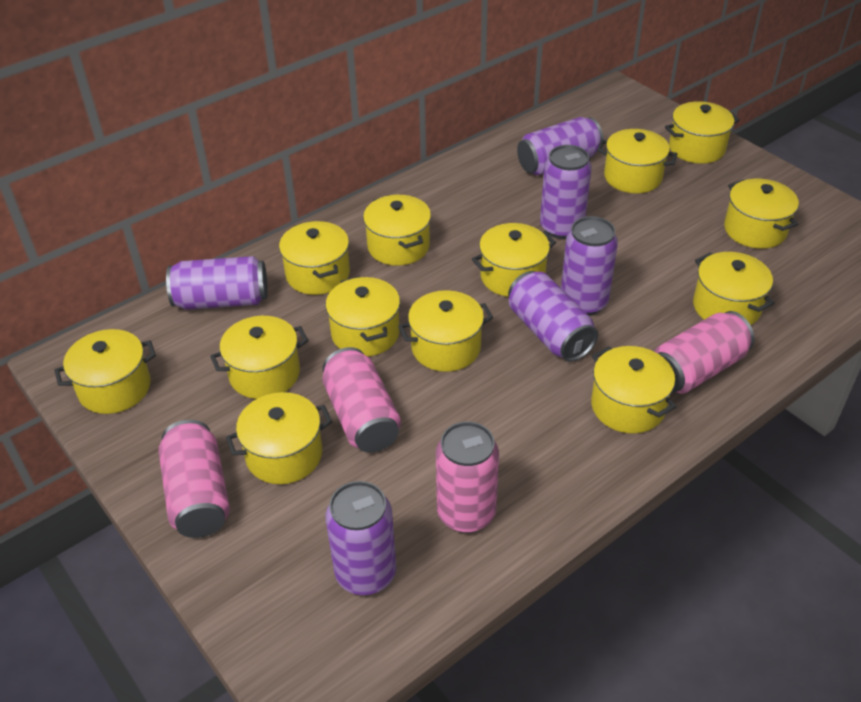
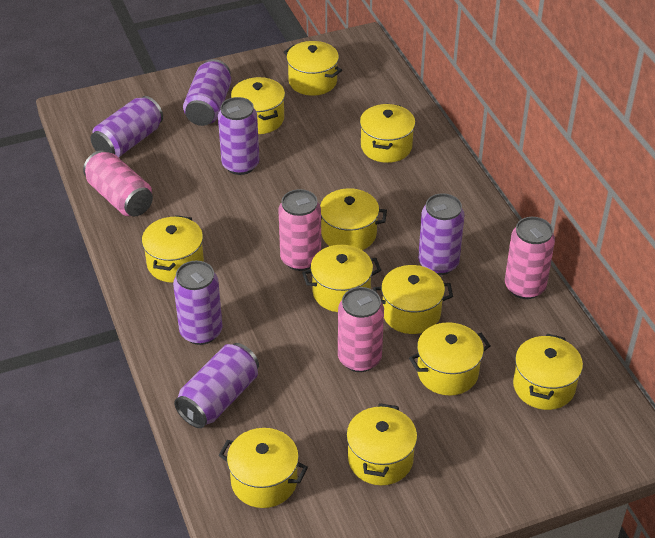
yellow pot: 13 -> 11

